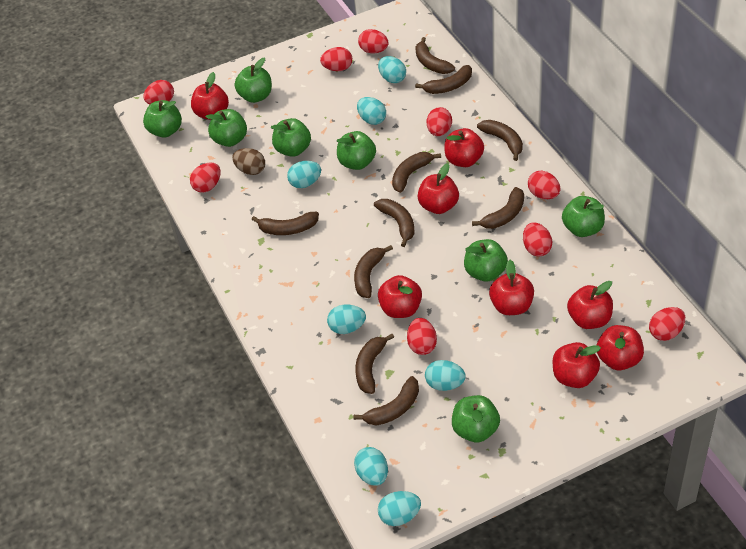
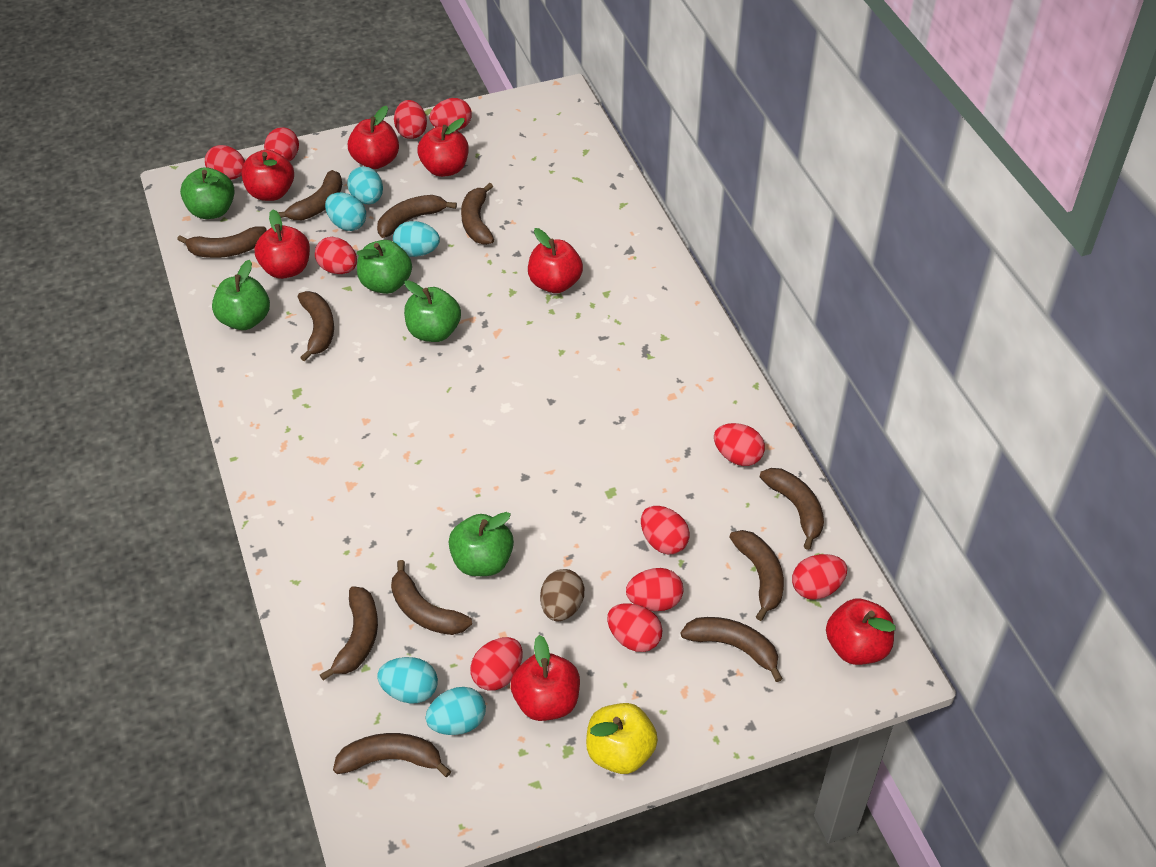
brown banana: 10 -> 11
green apple: 8 -> 5
red apple: 8 -> 7
red egg: 9 -> 11
turquoise egg: 7 -> 5
yellow apple: 0 -> 1

